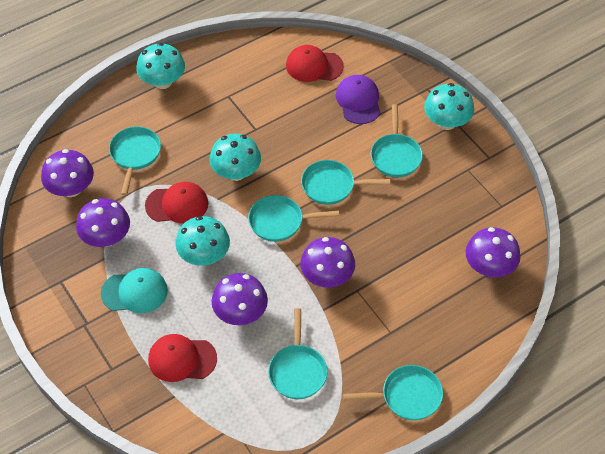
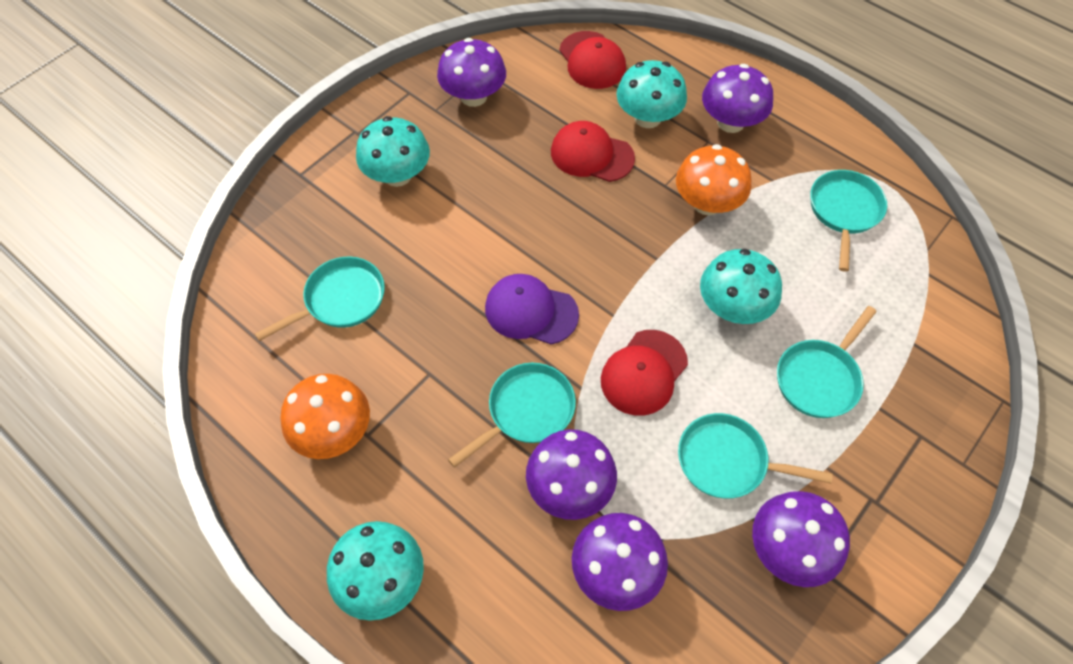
orange mushroom: 0 -> 2
turquoise cap: 1 -> 0
turquoise pan: 6 -> 5

